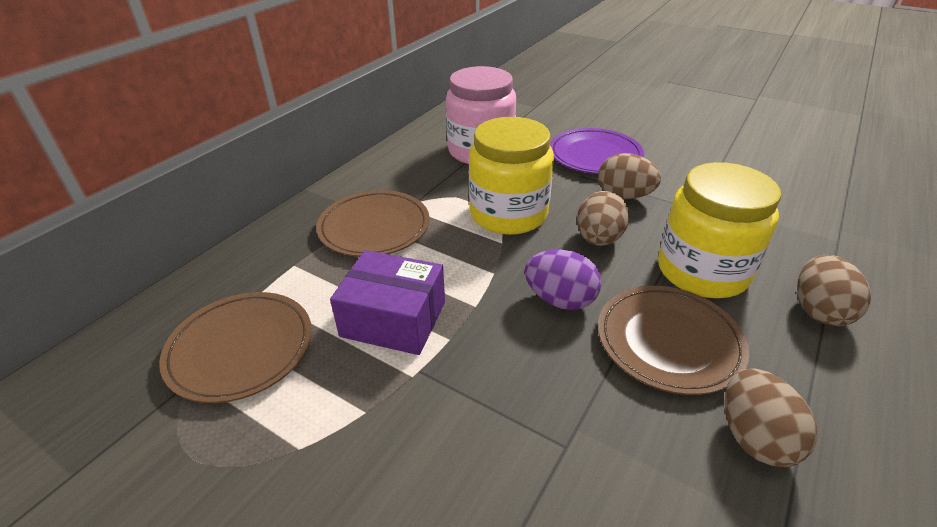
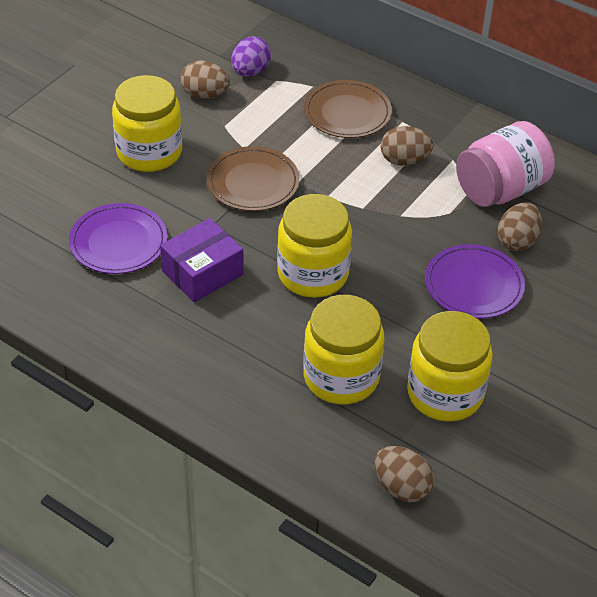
brown plate: 3 -> 2
purple plate: 1 -> 2
yellow jar: 2 -> 4

